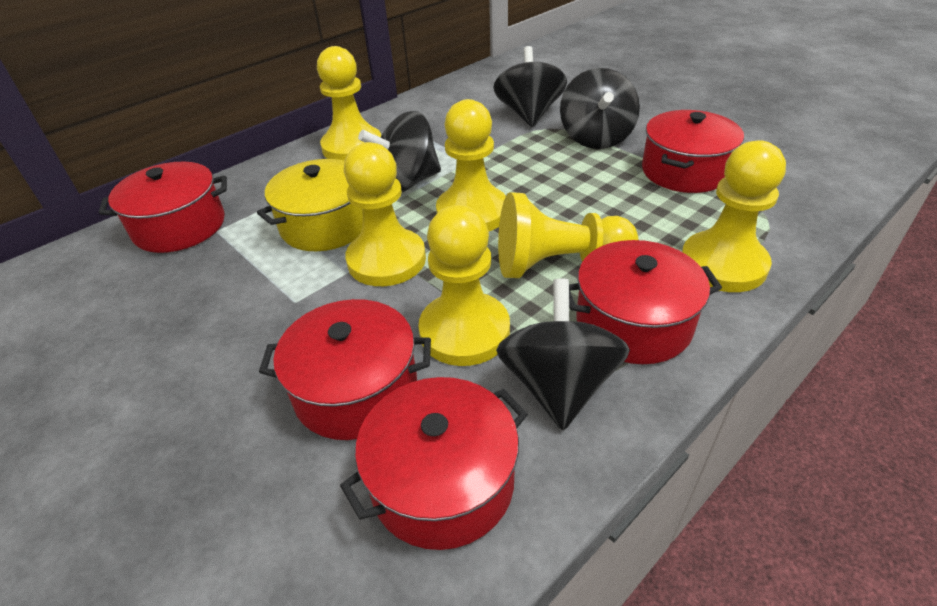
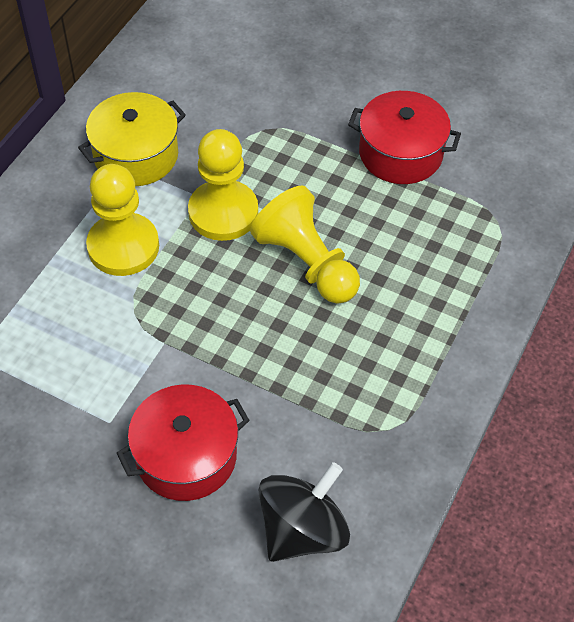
black spinning top: 4 -> 1
red pot: 5 -> 2
yellow pawn: 6 -> 3

